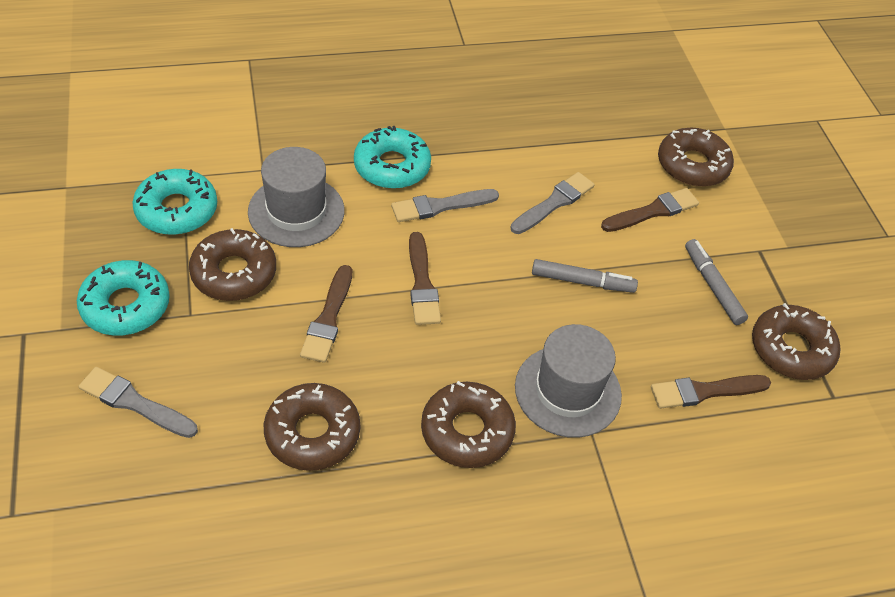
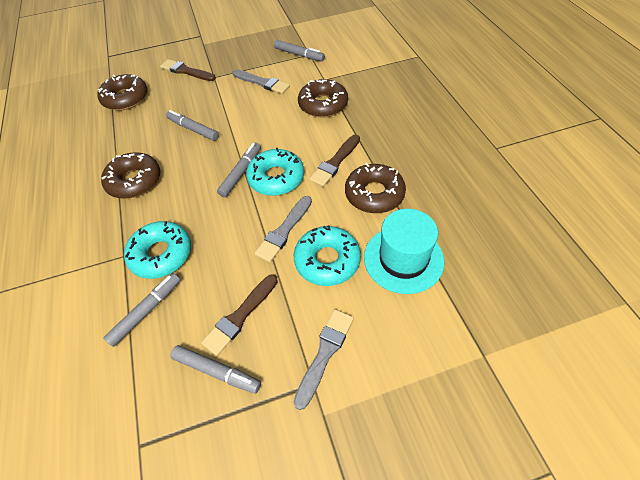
brown brush: 4 -> 3
brown donut: 5 -> 4
grey hat: 2 -> 0
grey marker: 2 -> 5
turquoise hat: 0 -> 1

